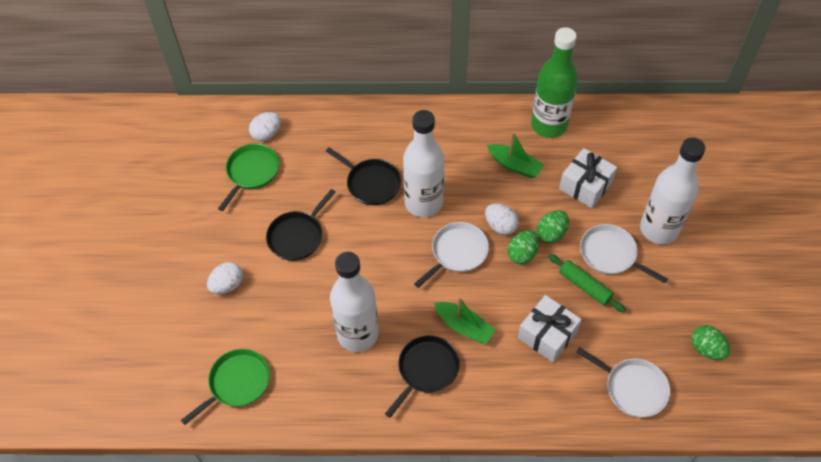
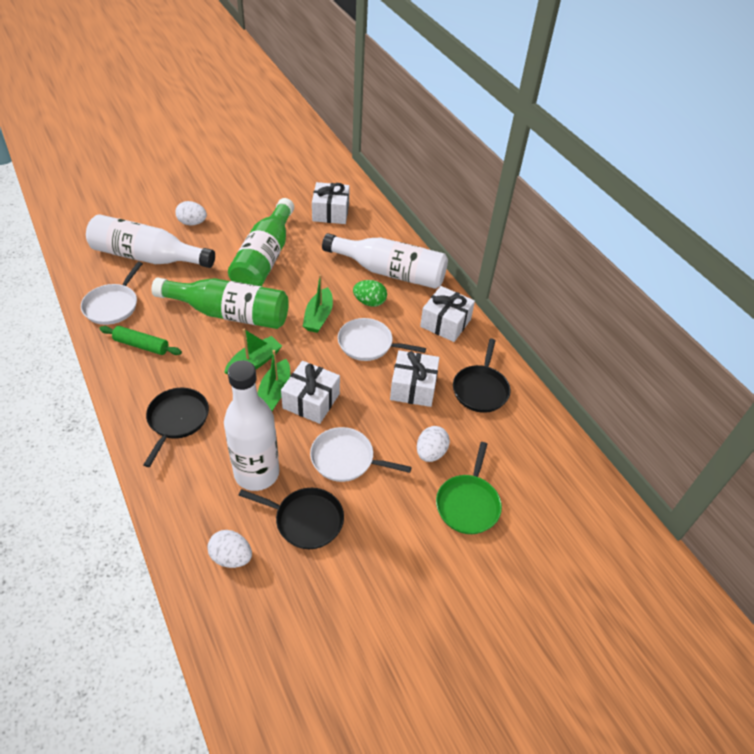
green boat: 2 -> 3
green bottle: 1 -> 2
green egg: 3 -> 1
green pan: 2 -> 1
white gift: 2 -> 4

